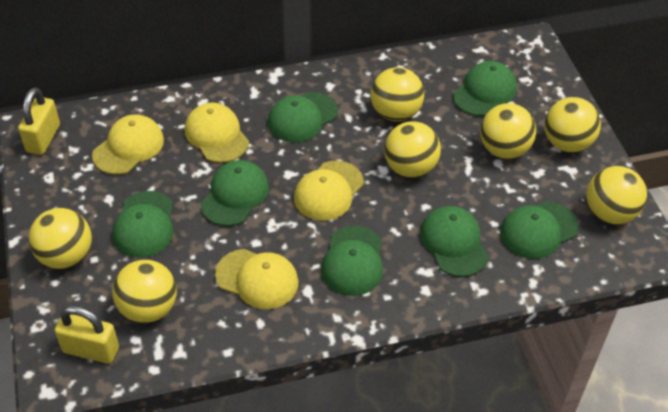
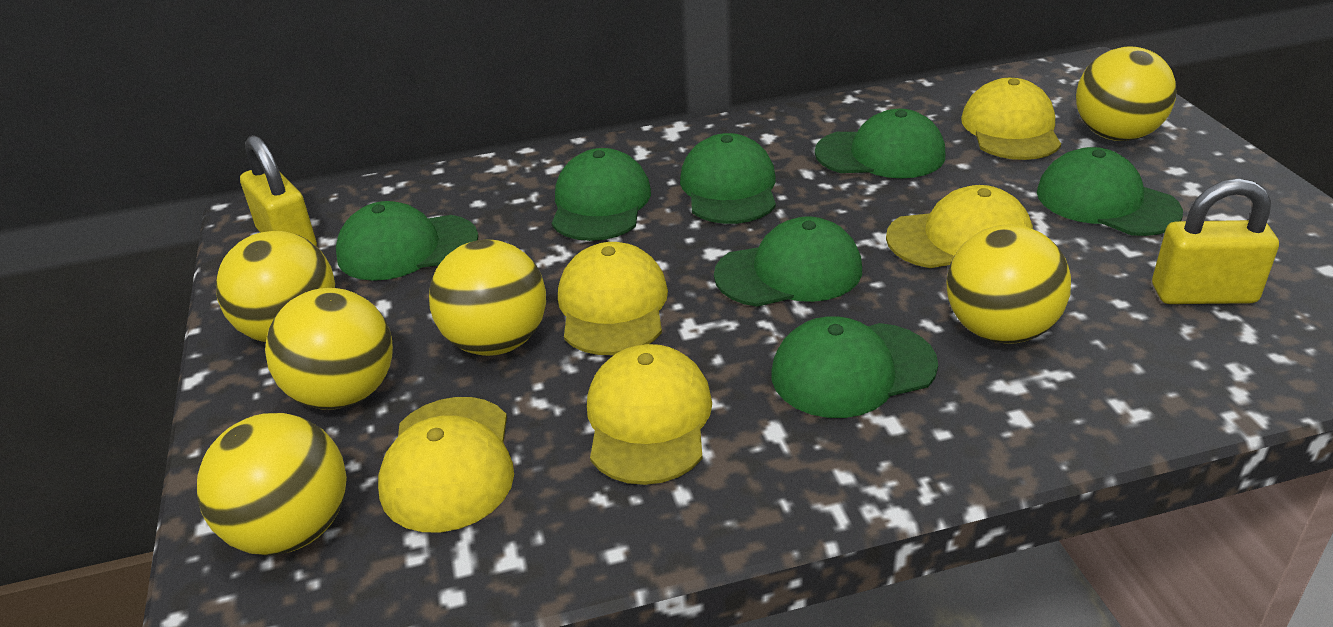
yellow ball: 7 -> 6
yellow cap: 4 -> 5

